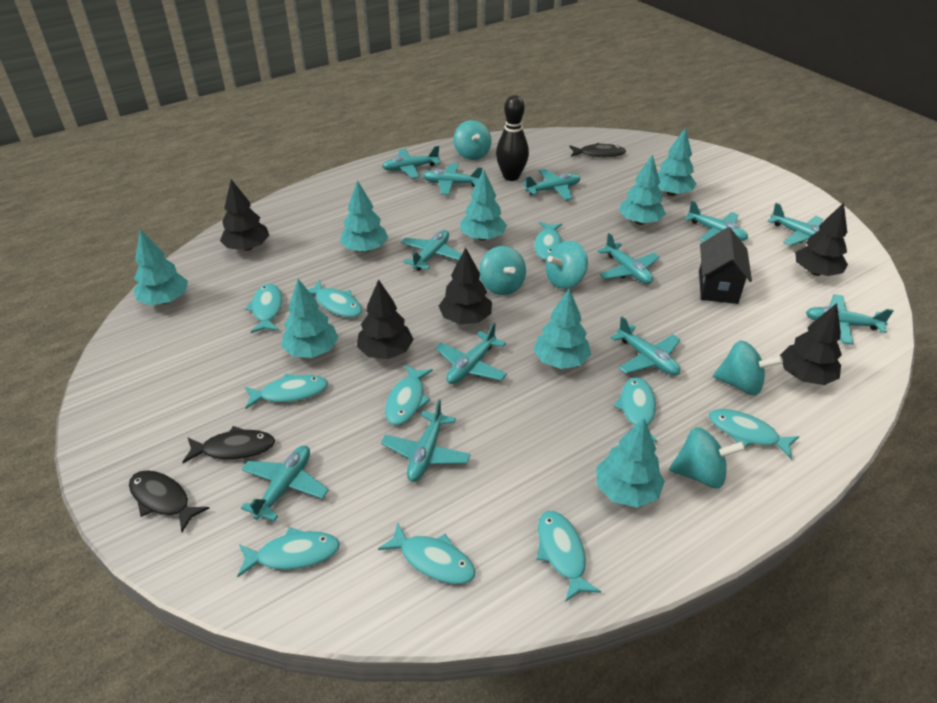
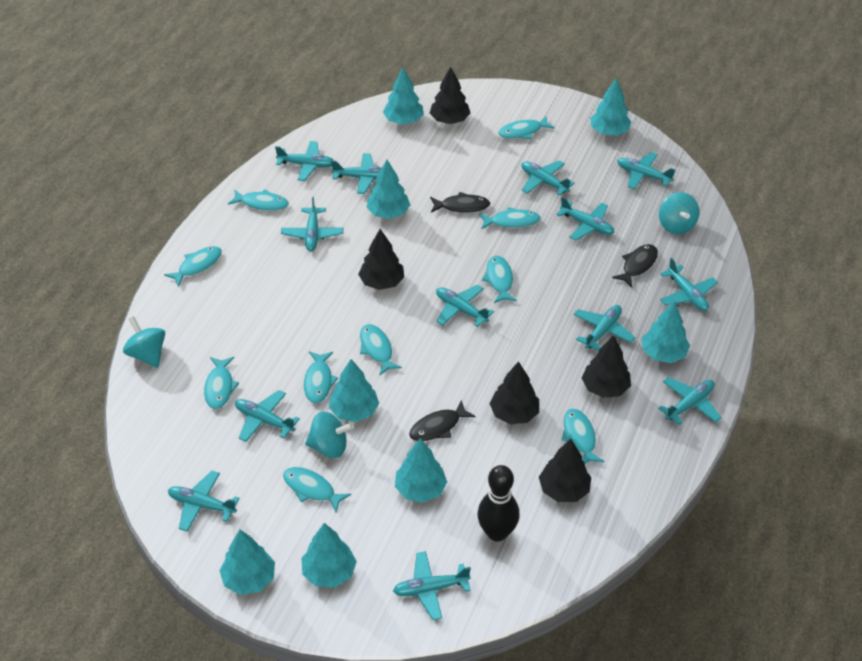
black house: 1 -> 0
turquoise plane: 12 -> 13
turquoise spinning top: 5 -> 3

